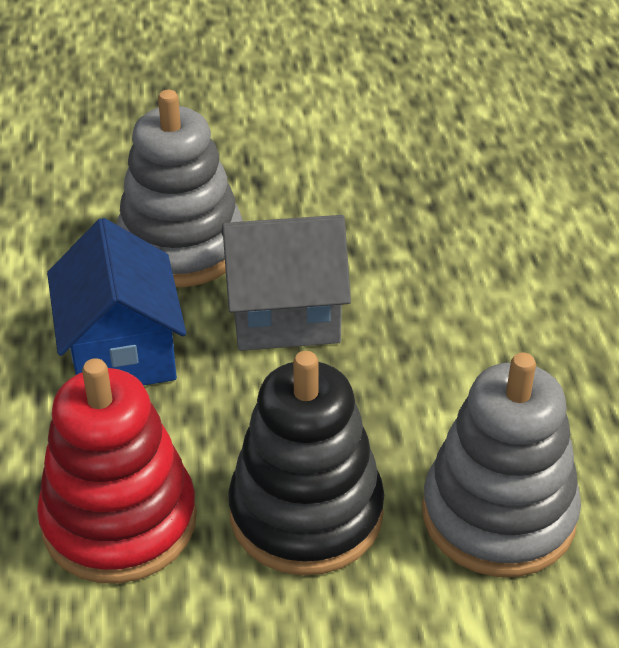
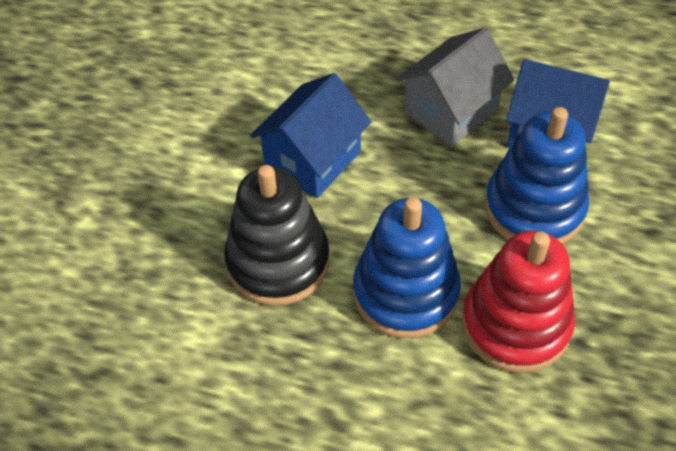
blue house: 1 -> 2
blue stacking toy: 0 -> 2
grey stacking toy: 2 -> 0

